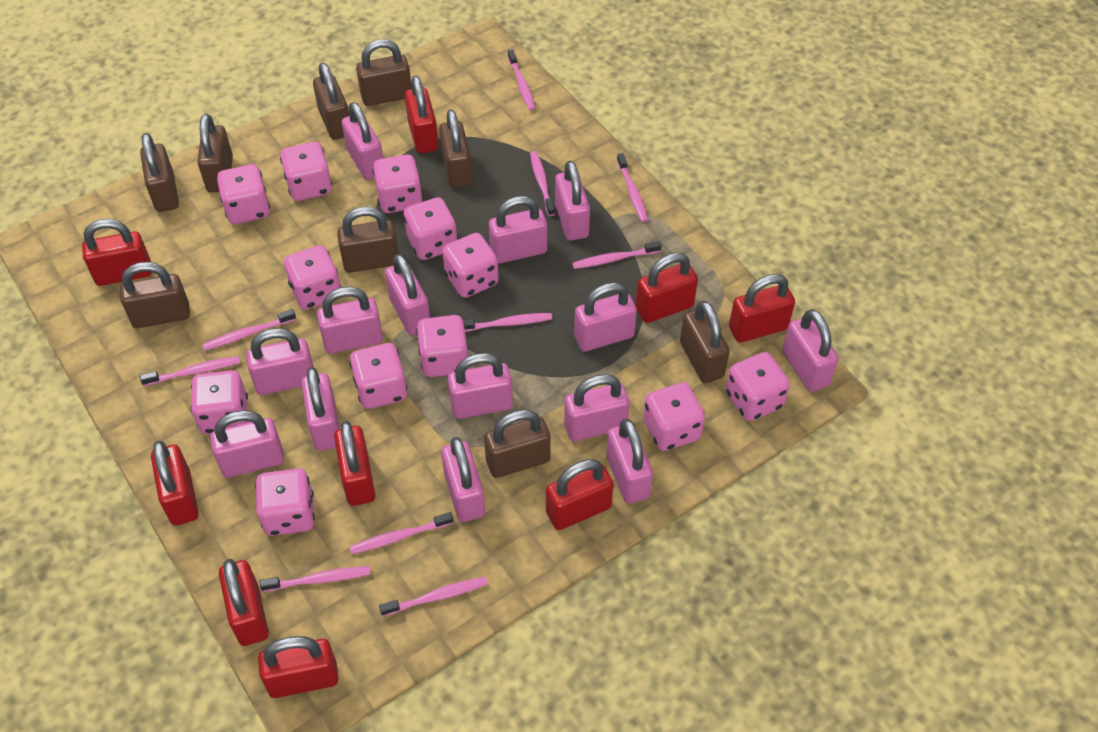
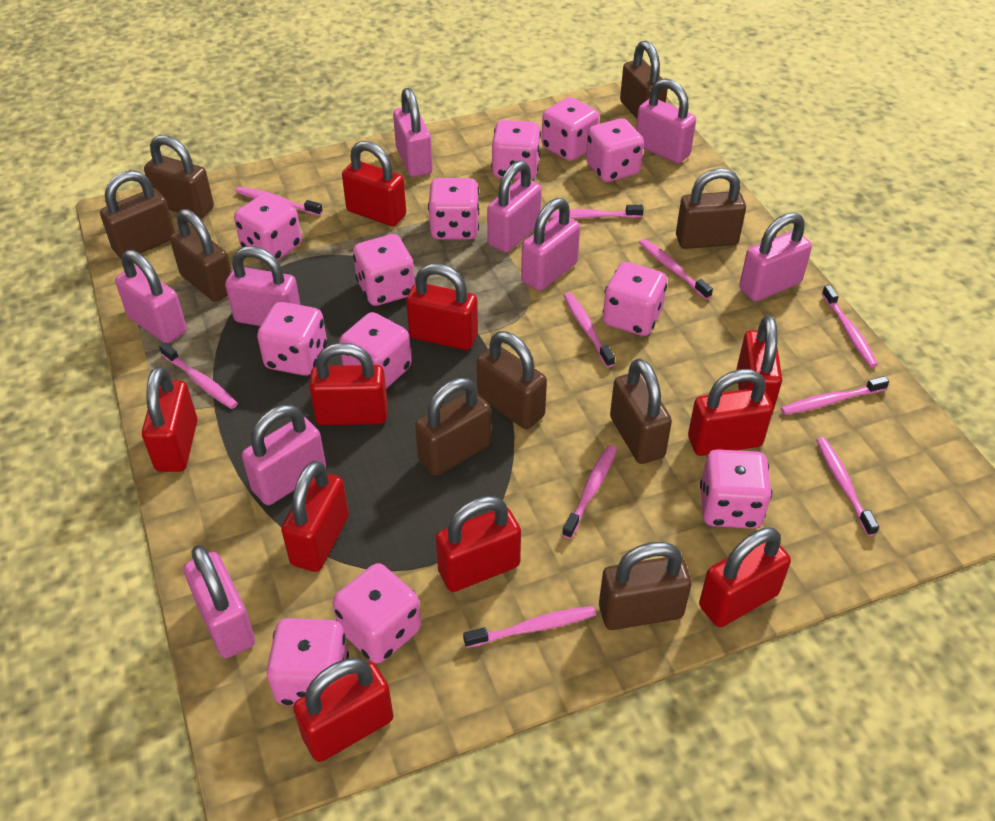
pink padlock: 14 -> 9
red padlock: 9 -> 10

